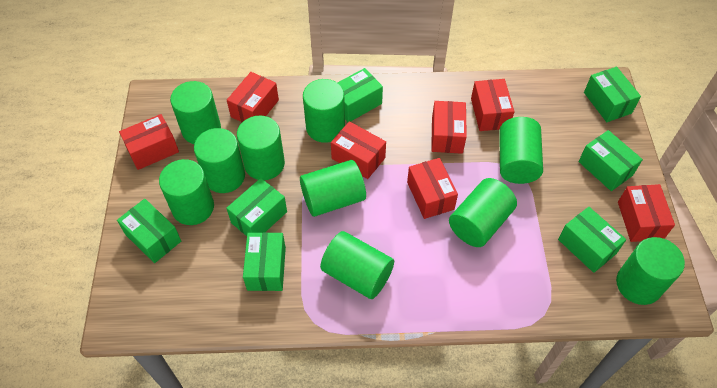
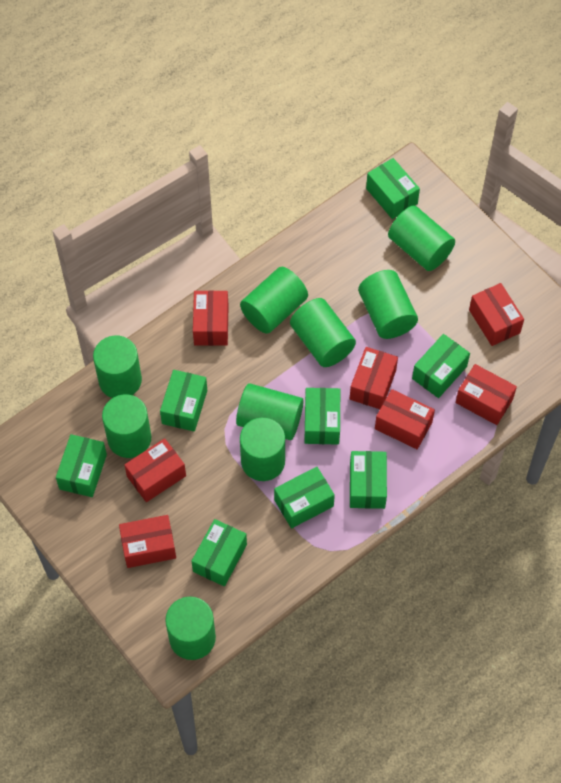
green box: 7 -> 8
green cylinder: 10 -> 9

